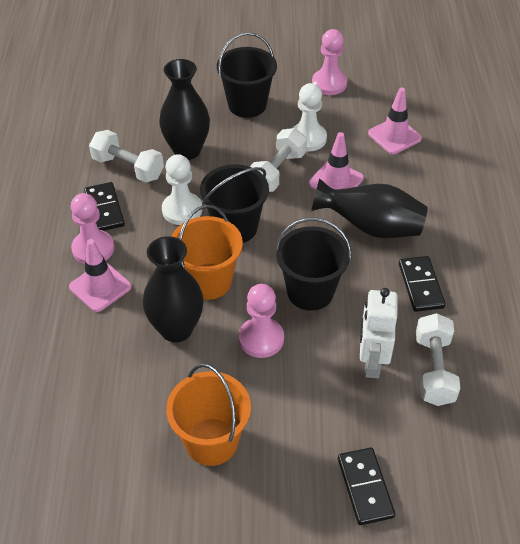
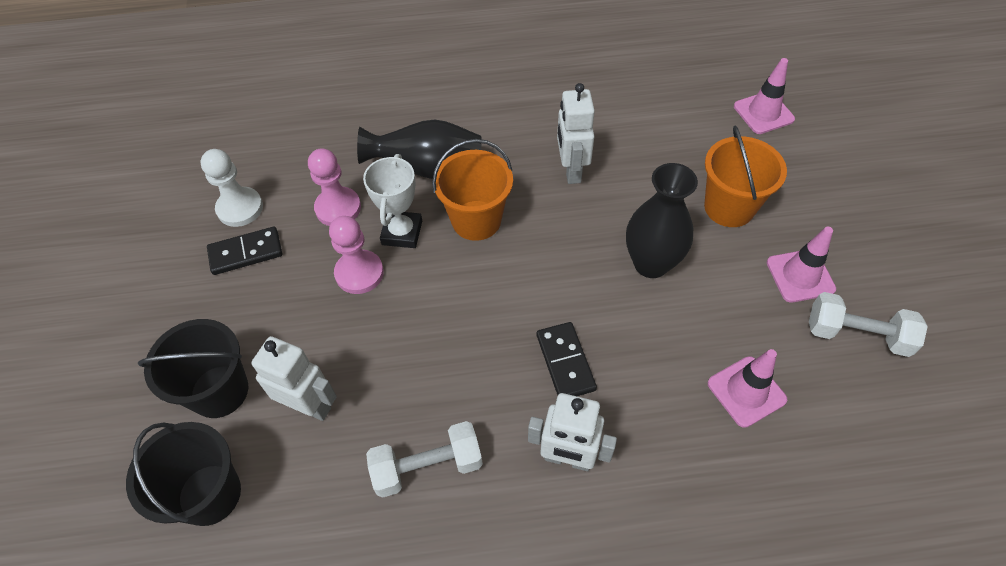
black bucket: 3 -> 2
black domino: 3 -> 2
black vase: 3 -> 2
pink pawn: 3 -> 2
white dumbbell: 3 -> 2
white pawn: 2 -> 1
white robot: 1 -> 3
white trophy: 0 -> 1

